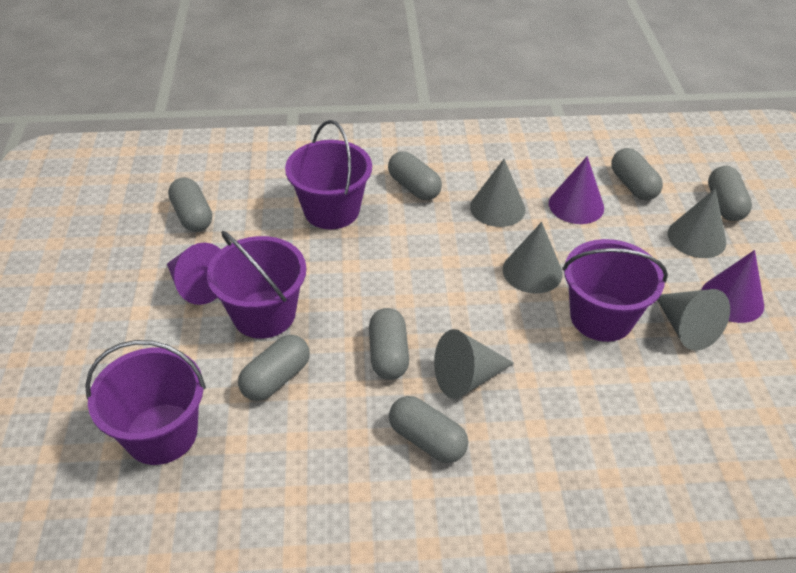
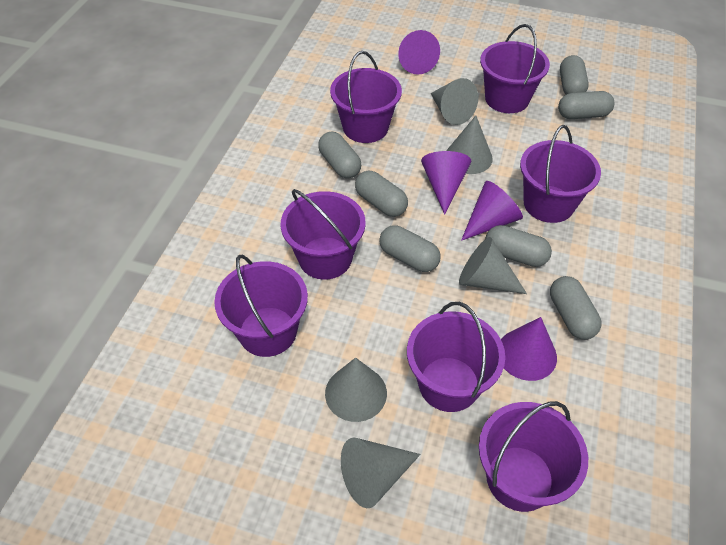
purple bucket: 4 -> 7
purple cone: 3 -> 4

